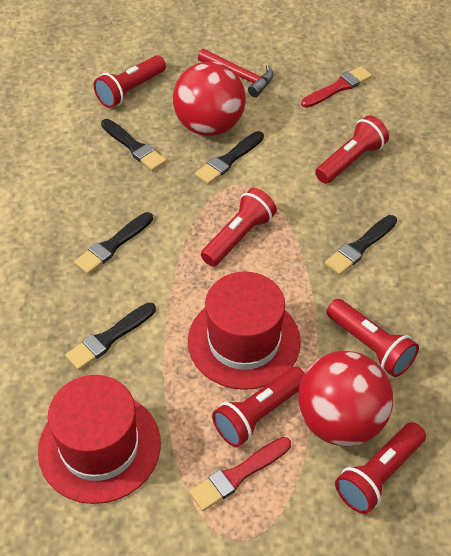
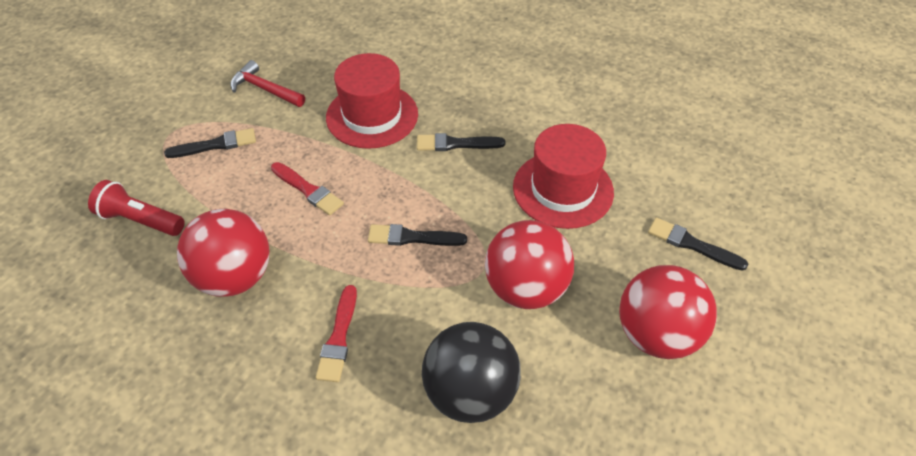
black ball: 0 -> 1
black brush: 5 -> 4
red ball: 2 -> 3
red flashlight: 6 -> 1

